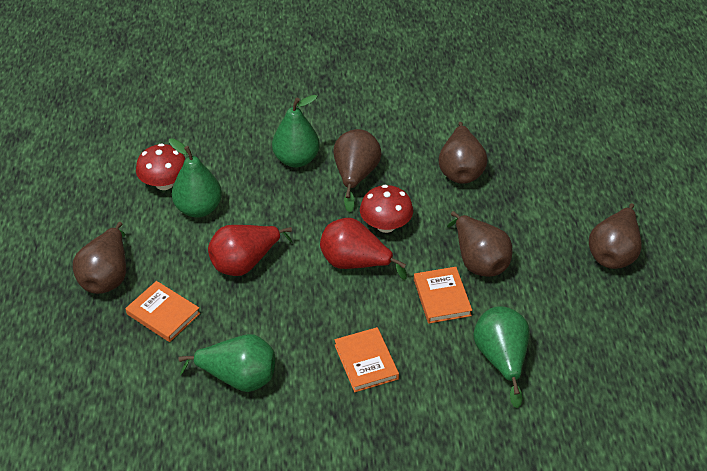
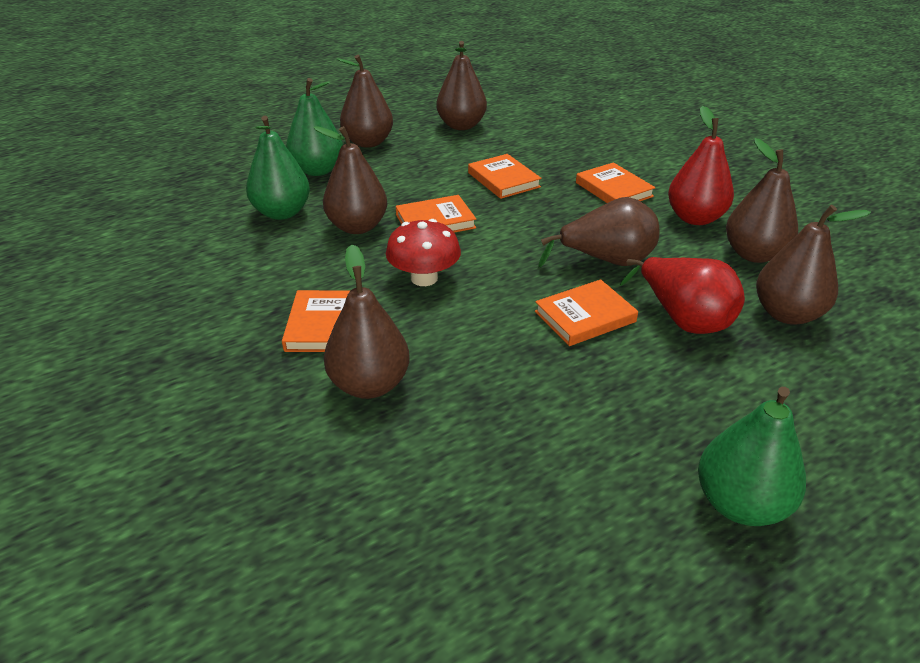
brown pear: 5 -> 7
green pear: 4 -> 3
orange book: 3 -> 5
red mushroom: 2 -> 1

